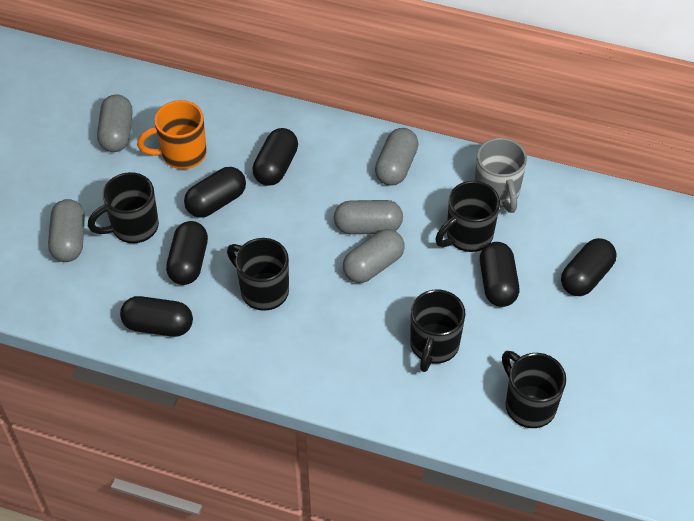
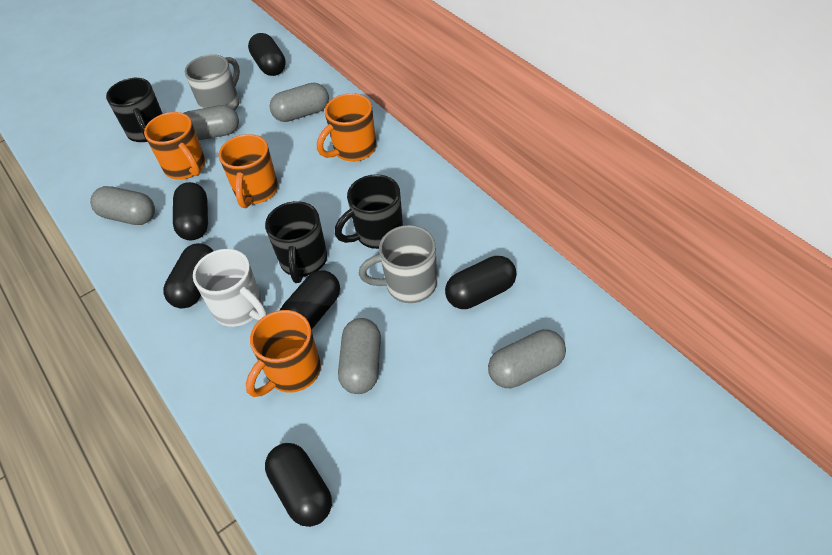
black mug: 5 -> 3
grey mug: 1 -> 2
orange mug: 1 -> 4
white mug: 0 -> 1

